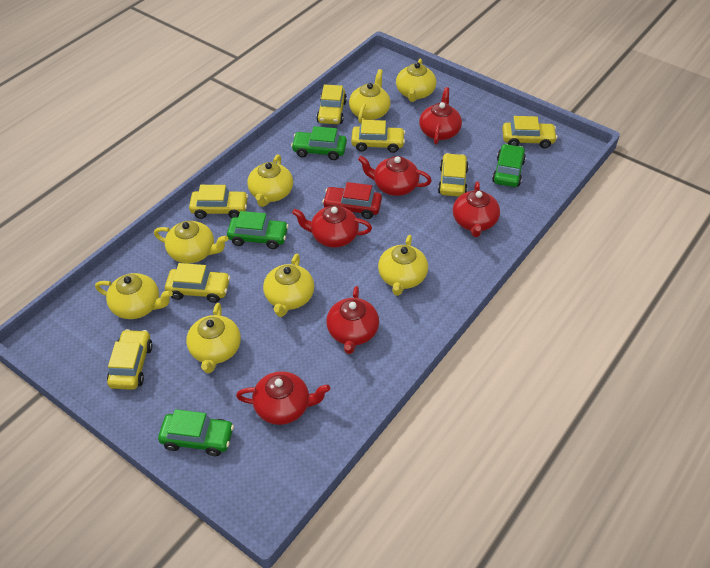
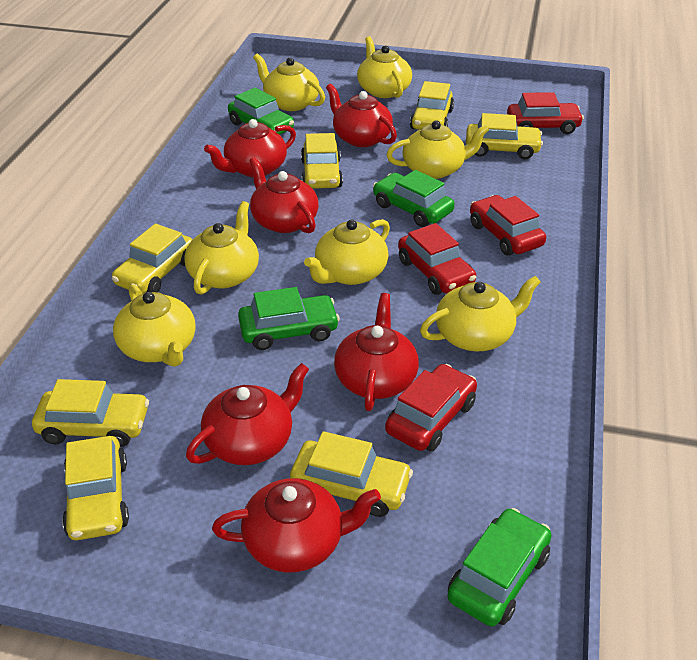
red car: 1 -> 4
yellow teapot: 8 -> 7

